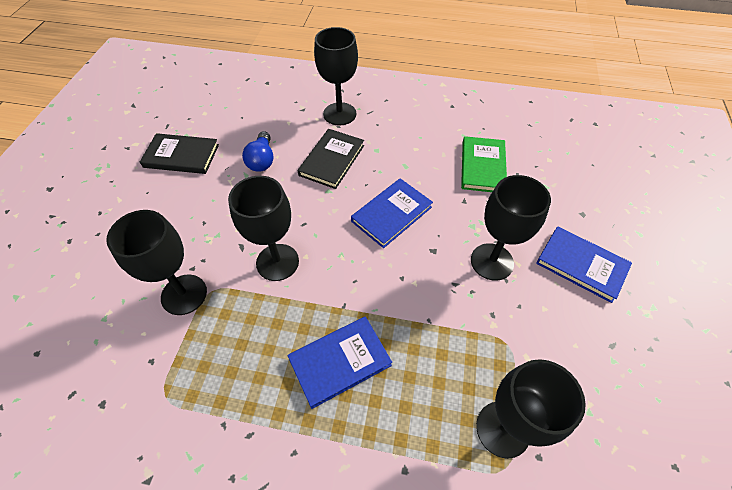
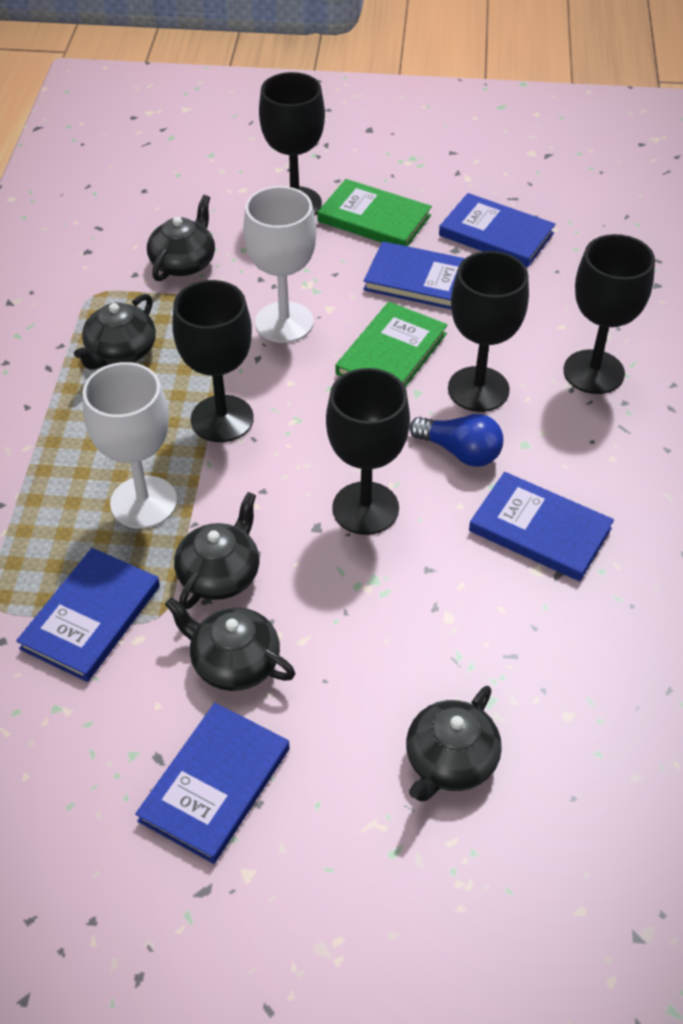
black book: 2 -> 0
black teapot: 0 -> 5
blue book: 3 -> 5
green book: 1 -> 2
white goblet: 0 -> 2

